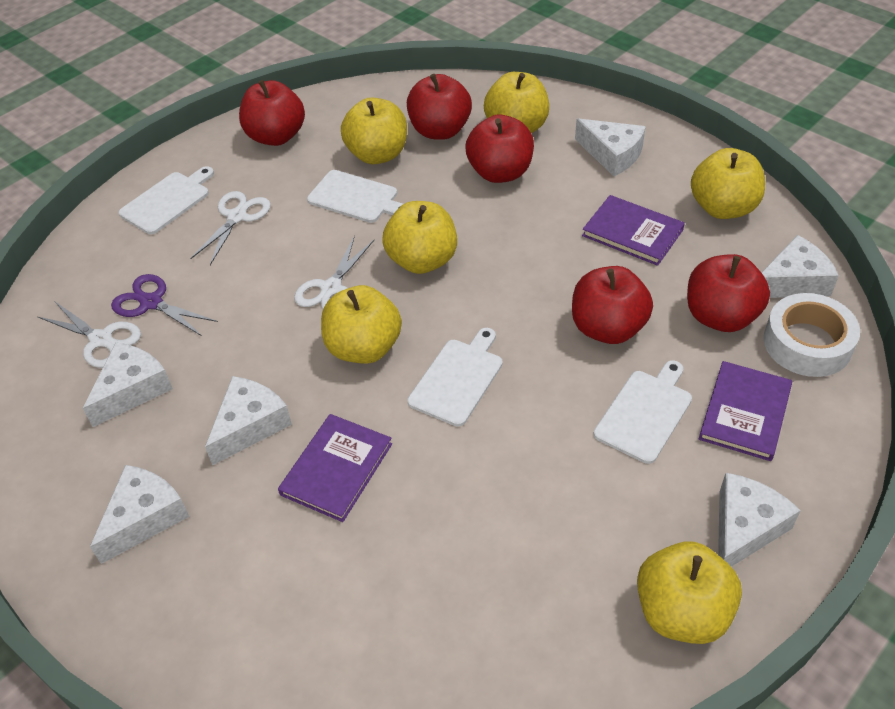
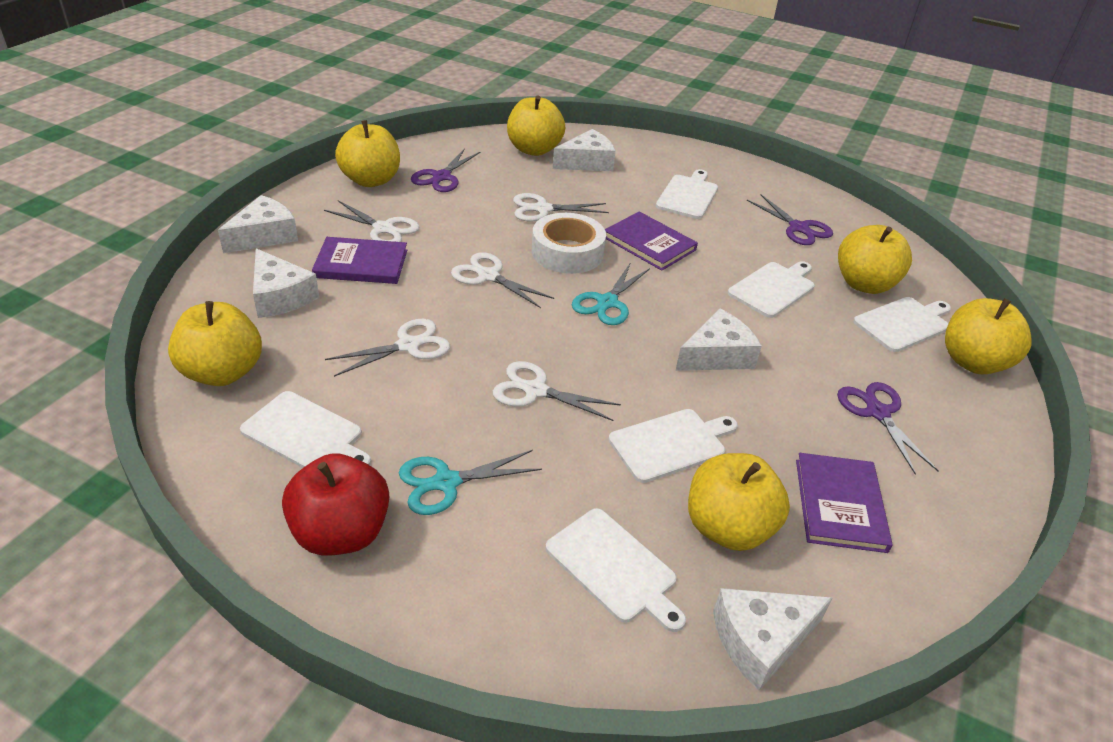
purple scissors: 1 -> 3
red apple: 5 -> 1
turquoise scissors: 0 -> 2
white cheese: 6 -> 5
white cutting board: 4 -> 6
white scissors: 3 -> 5

